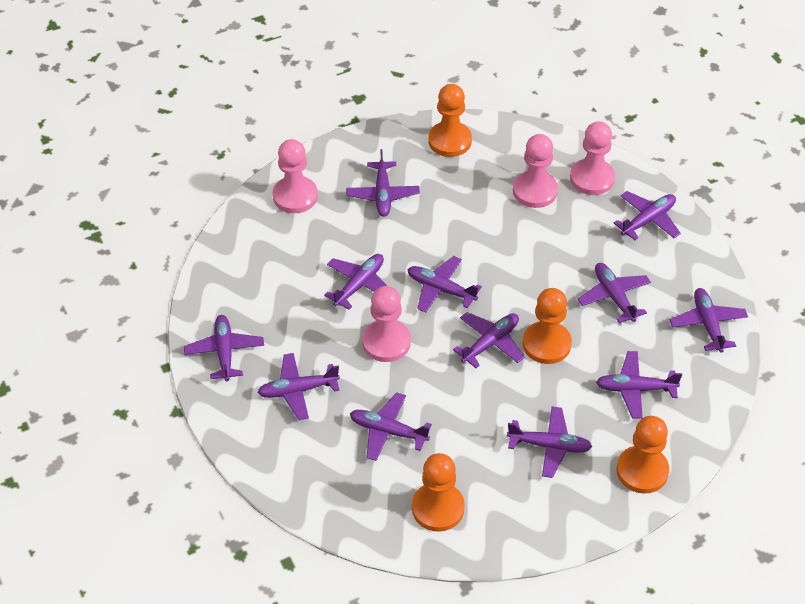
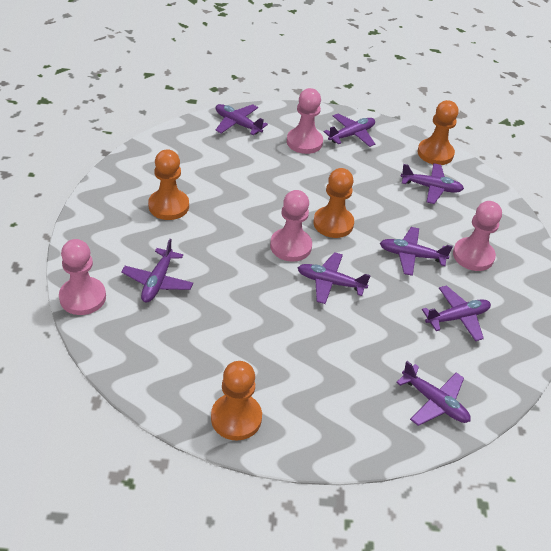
purple plane: 12 -> 8

